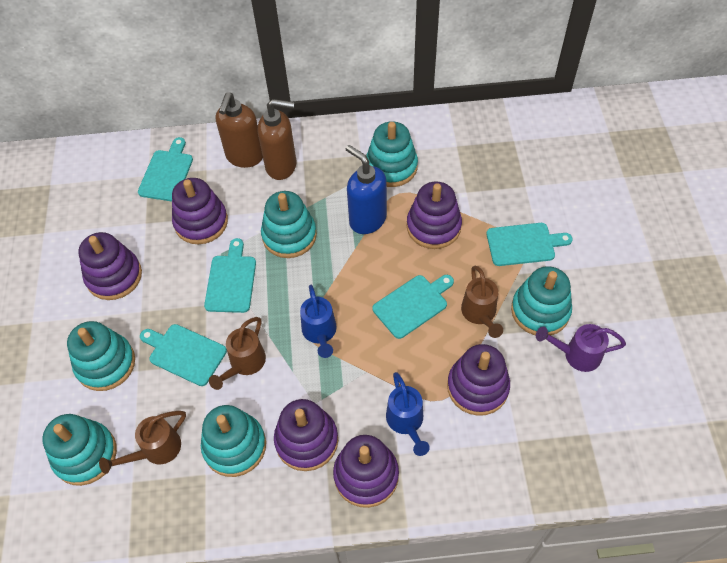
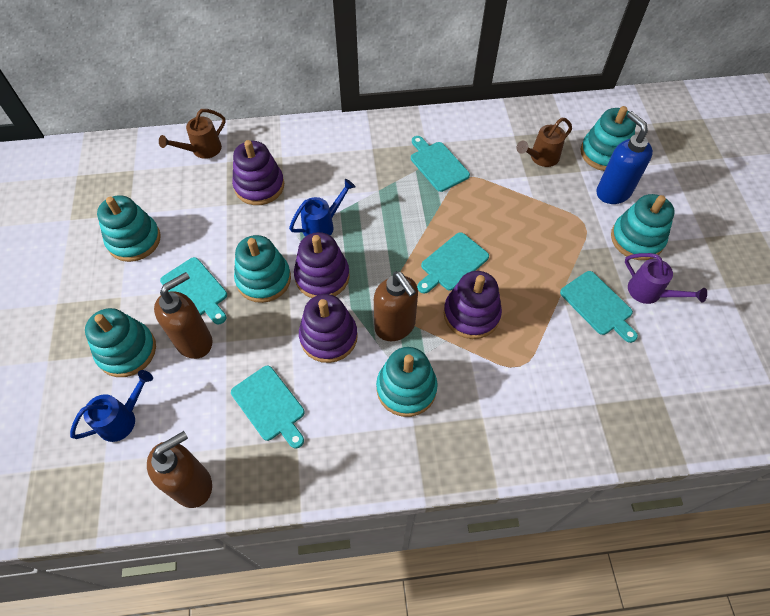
brown soap dispenser: 2 -> 3
brown watering can: 3 -> 2
purple stacking toy: 6 -> 4

